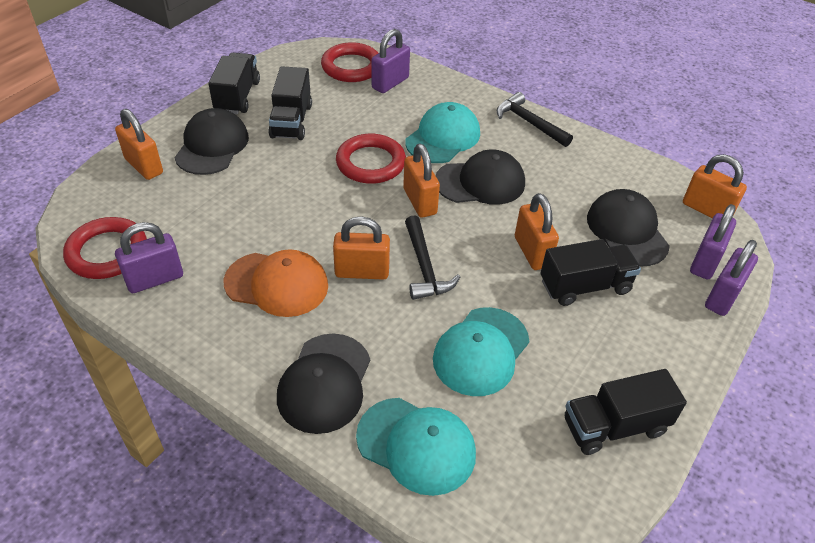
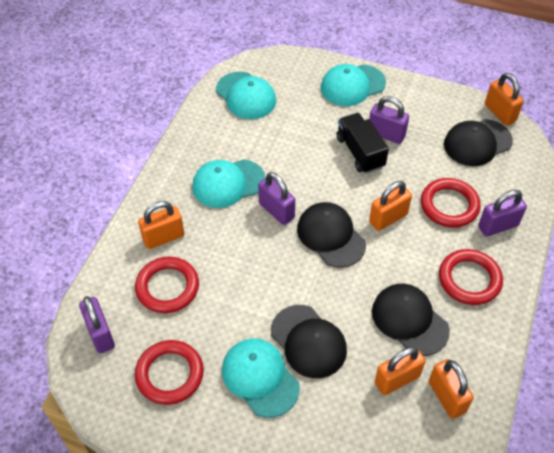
black hammer: 2 -> 0
black truck: 4 -> 1
orange cap: 1 -> 0
red ring: 3 -> 4
turquoise cap: 3 -> 4

